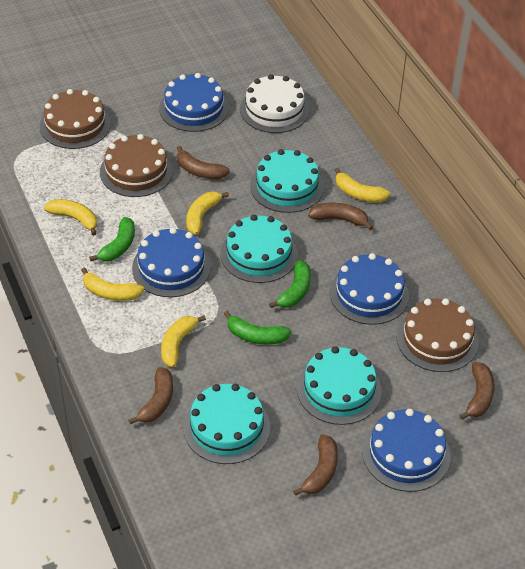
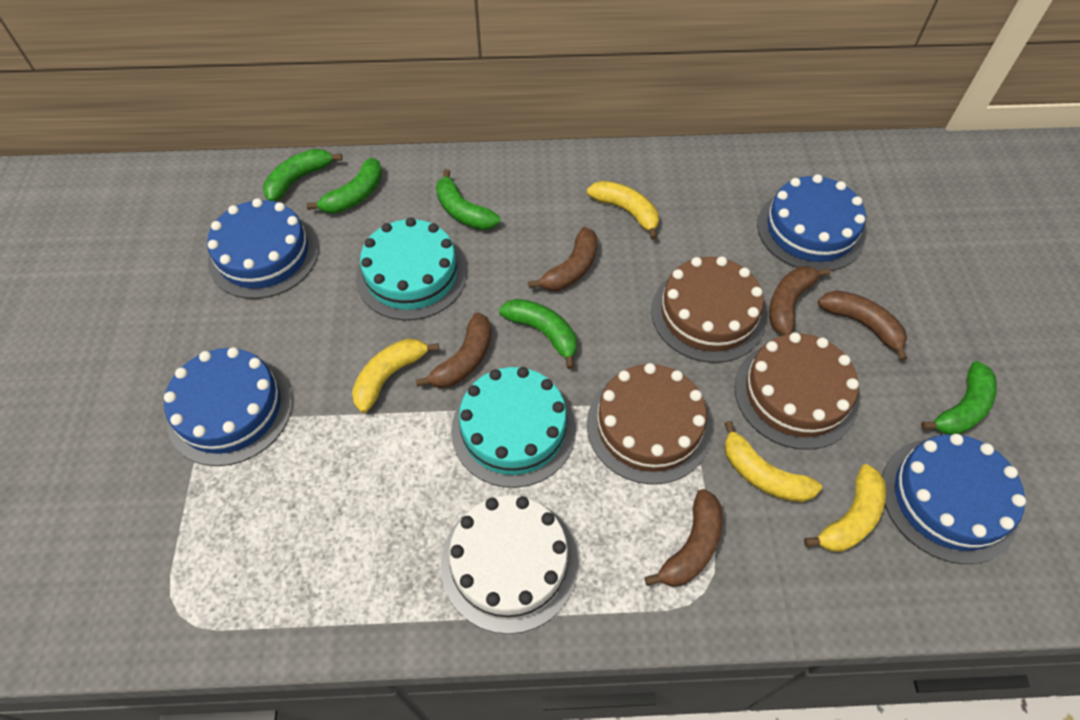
green banana: 3 -> 5
turquoise cake: 4 -> 2
yellow banana: 5 -> 4

